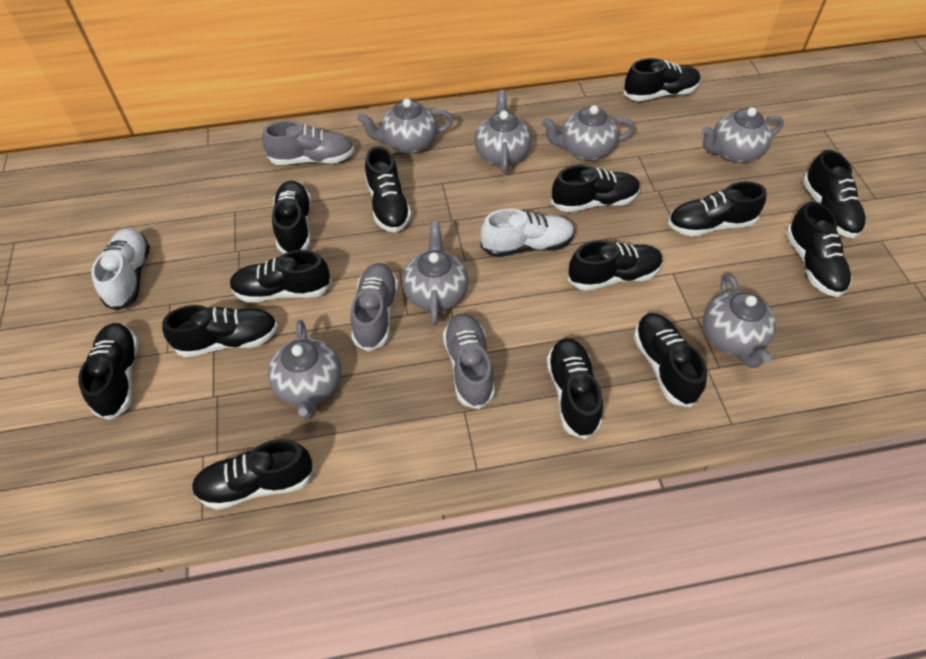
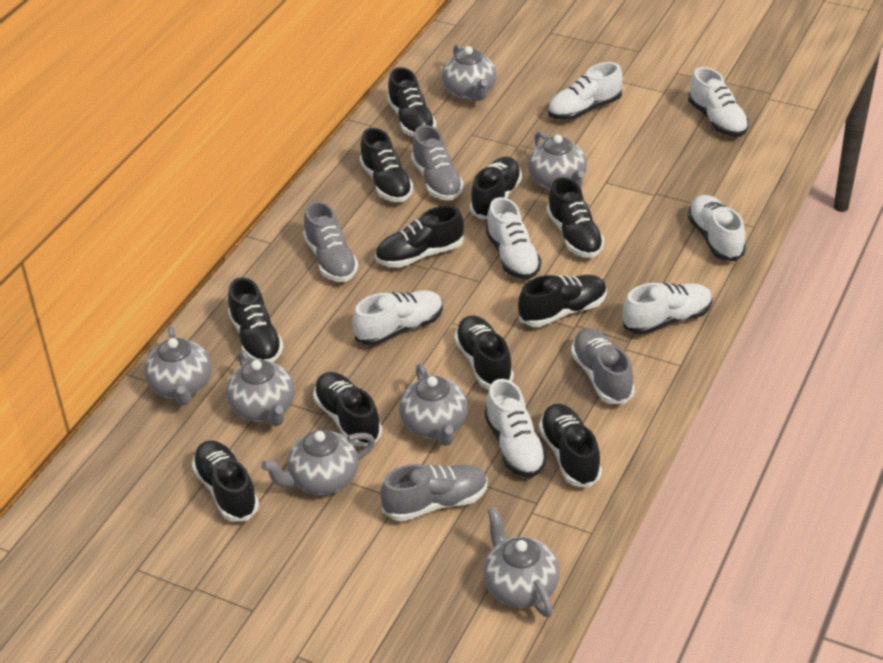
black shoe: 14 -> 11
grey shoe: 3 -> 4
white shoe: 2 -> 7

